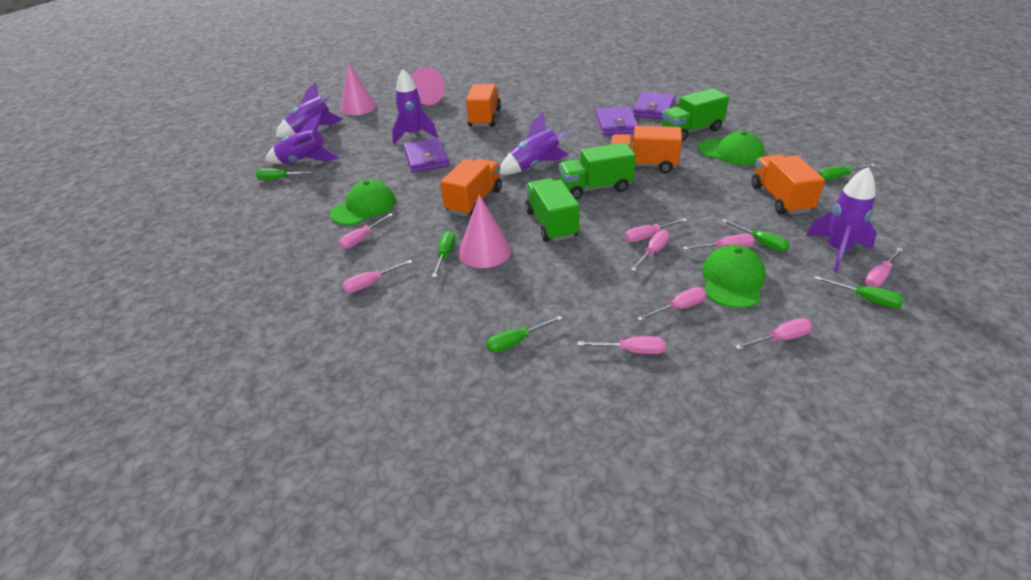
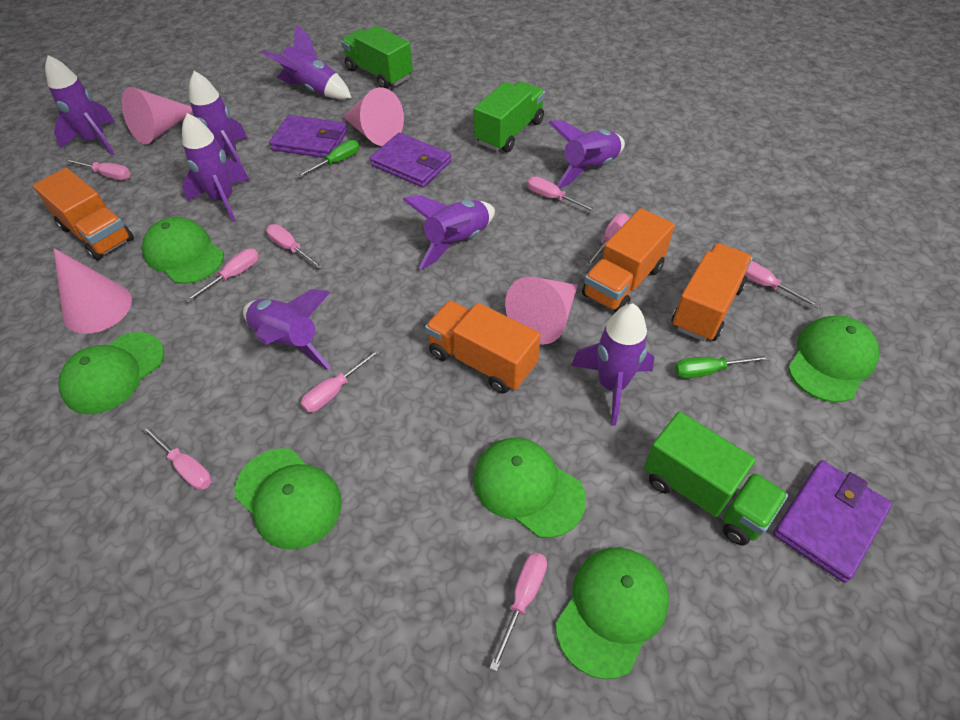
green cap: 3 -> 6
green screwdriver: 6 -> 2
pink cone: 3 -> 4
purple rocket: 5 -> 8

